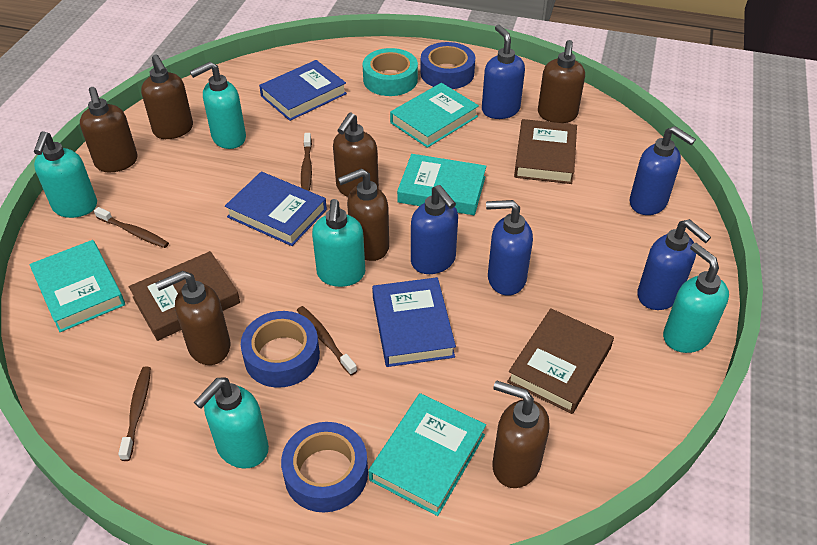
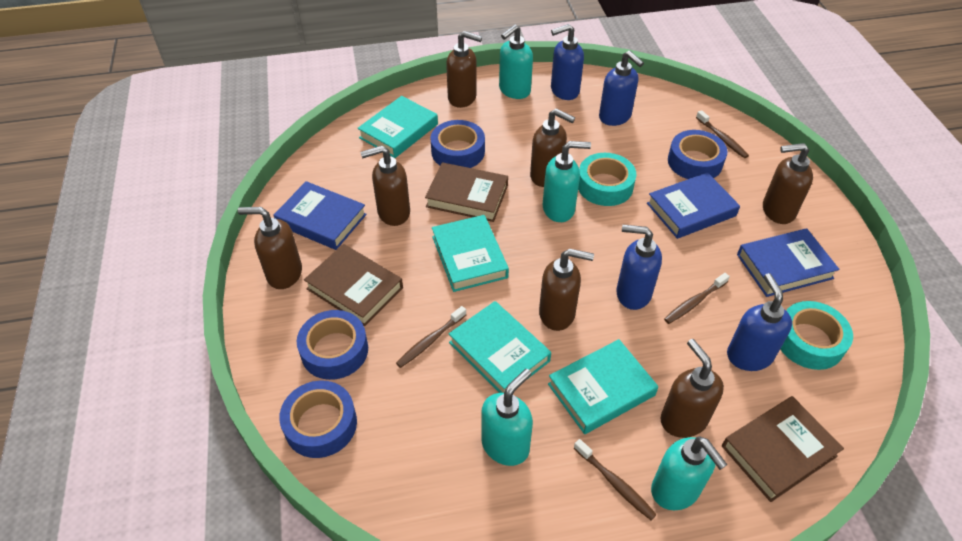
blue soap dispenser: 5 -> 4
blue tape: 3 -> 4
turquoise soap dispenser: 5 -> 4
turquoise tape: 1 -> 2

